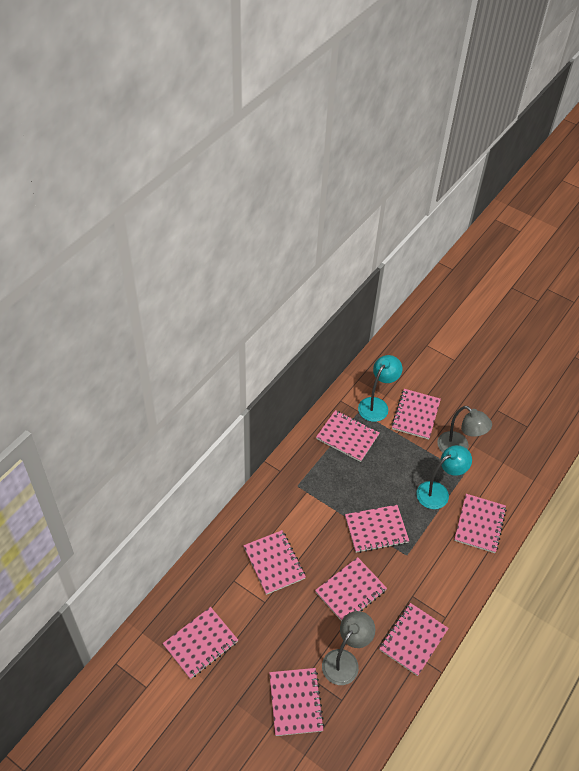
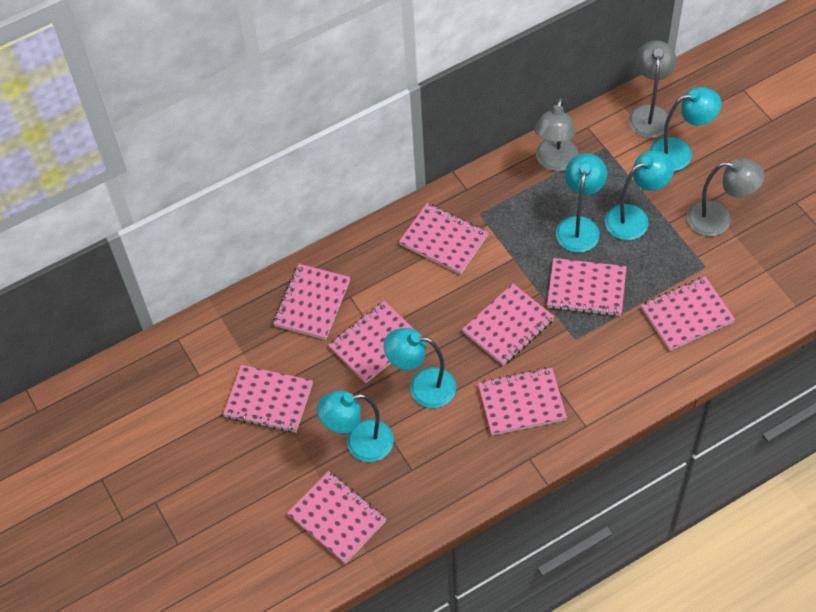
grey lamp: 2 -> 3
turquoise lamp: 2 -> 5

